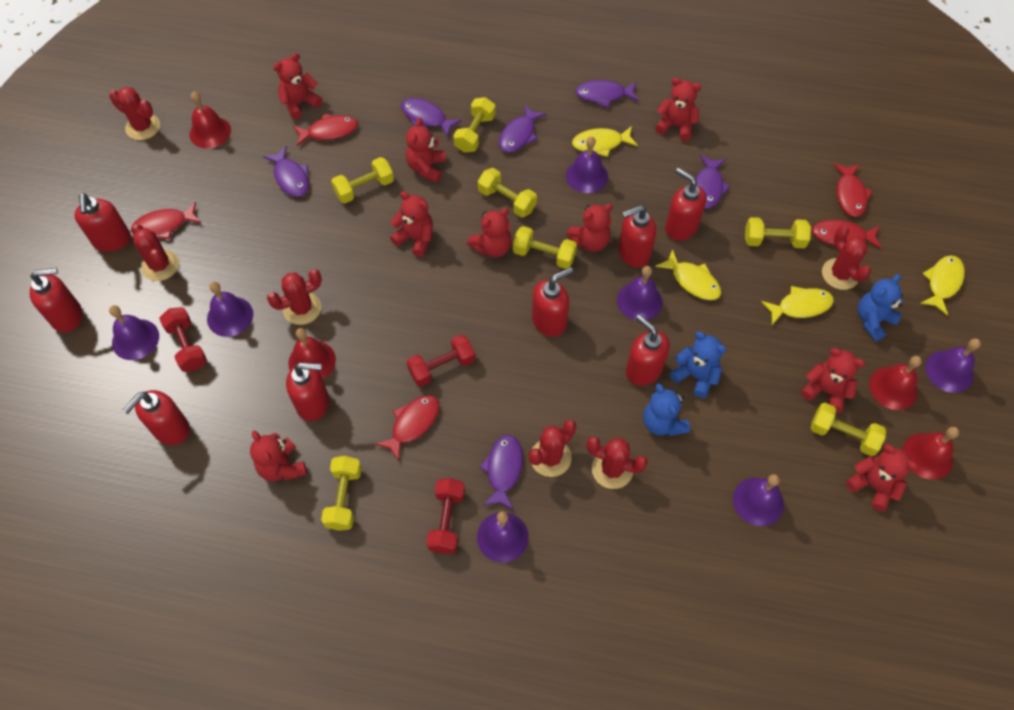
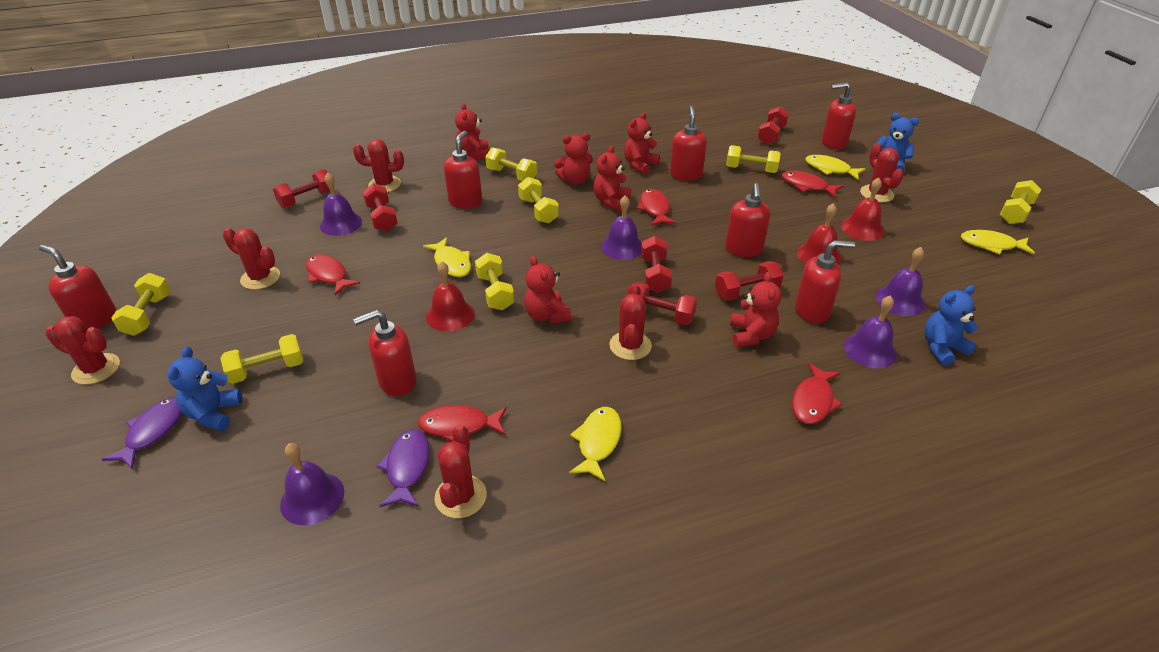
purple bell: 7 -> 5
purple fish: 6 -> 2
red bell: 4 -> 3
red dumbbell: 3 -> 6
red soap dispenser: 8 -> 7
red teddy bear: 9 -> 6

